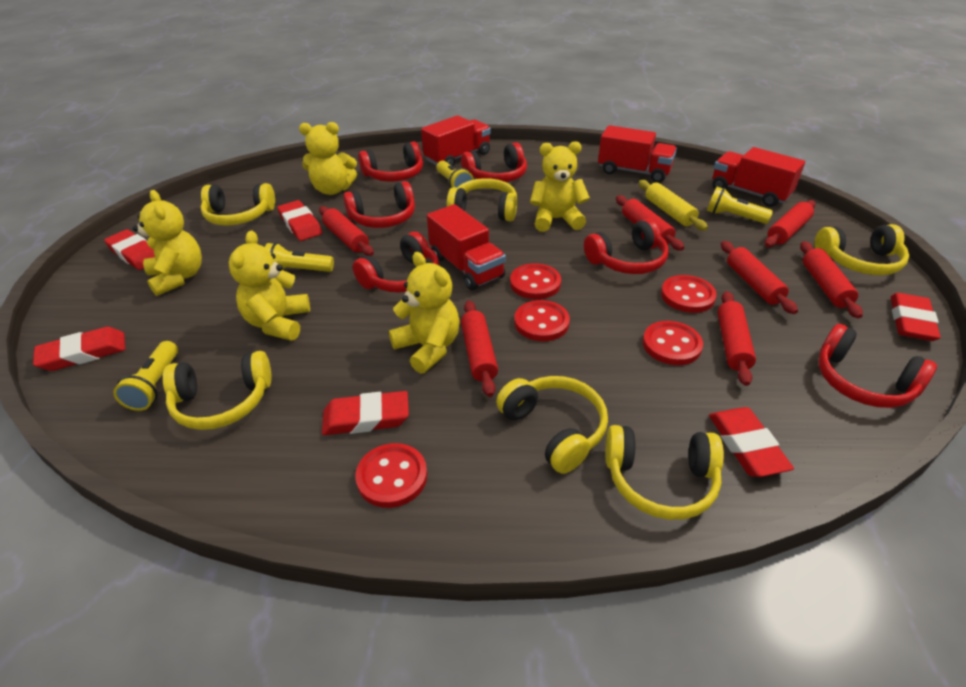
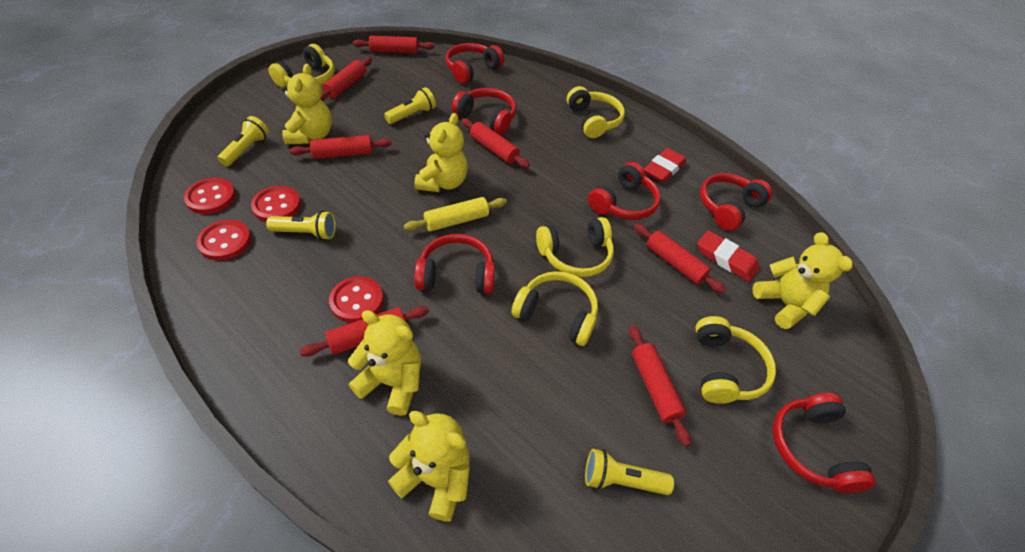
red button: 5 -> 4
red eraser: 6 -> 2
red truck: 4 -> 0
yellow headphones: 6 -> 5

